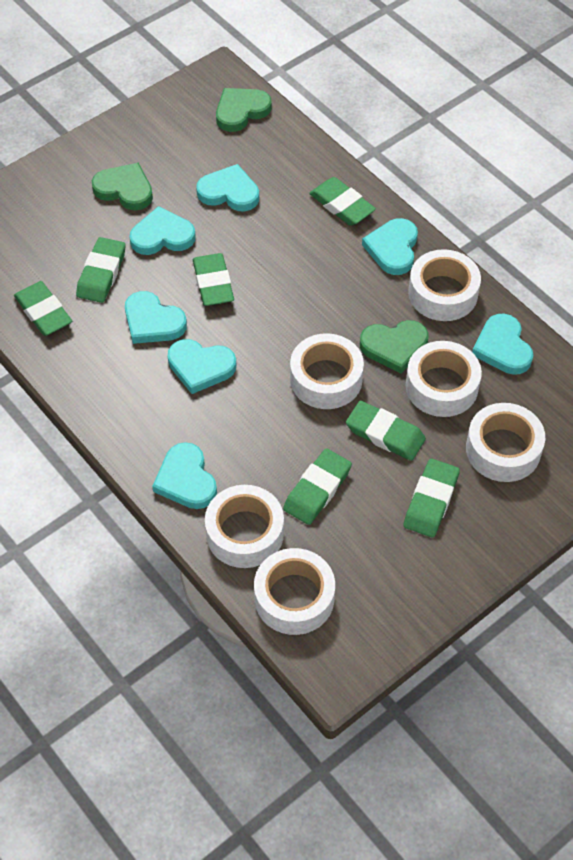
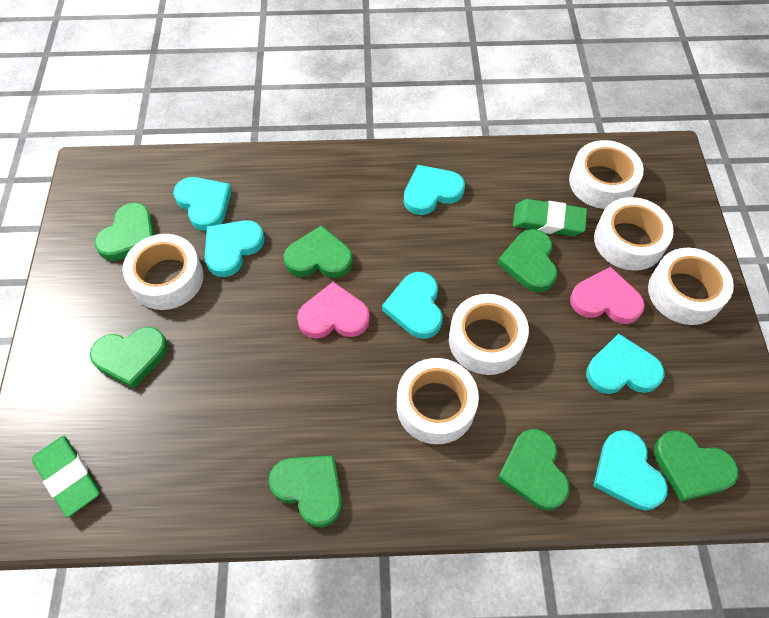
green eraser: 7 -> 2
green heart: 3 -> 7
pink heart: 0 -> 2
turquoise heart: 7 -> 6

